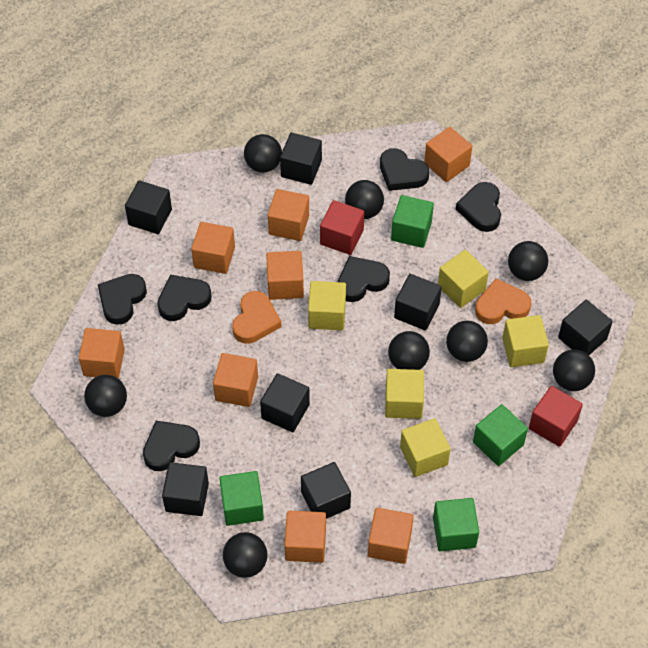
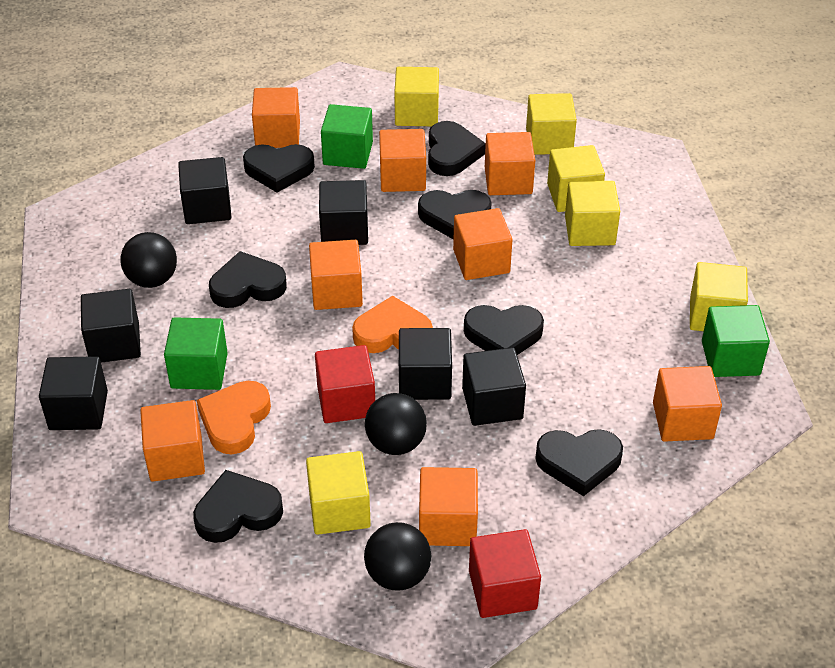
black ball: 8 -> 3
black cube: 7 -> 6
black heart: 6 -> 7
green cube: 4 -> 3
yellow cube: 5 -> 6

